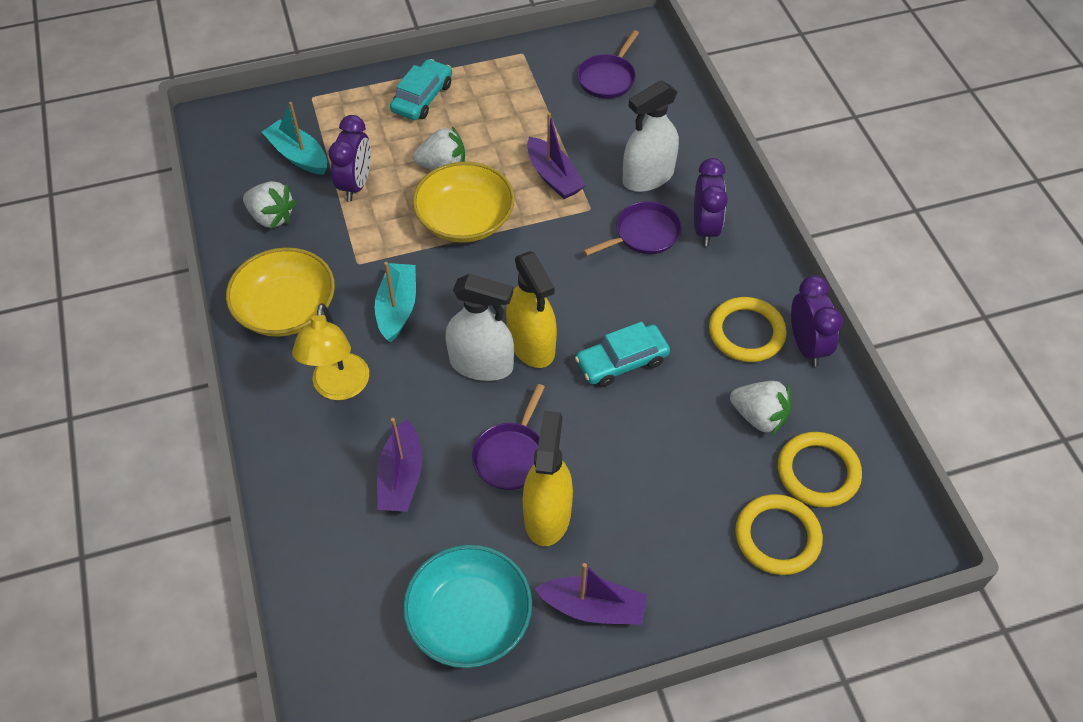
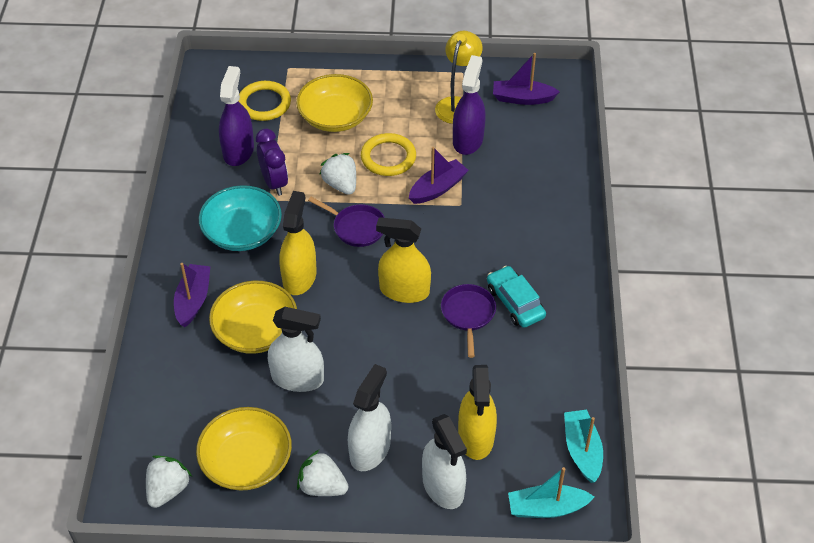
purple clock: 3 -> 1
purple pan: 3 -> 2
purple spray bottle: 0 -> 2
turquoise car: 2 -> 1
white spray bottle: 2 -> 3
yellow bowl: 2 -> 3
yellow ring: 3 -> 2
yellow spray bottle: 2 -> 3

